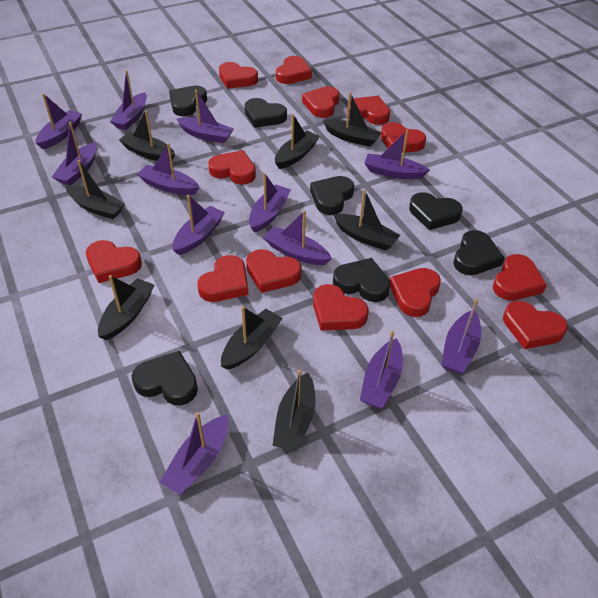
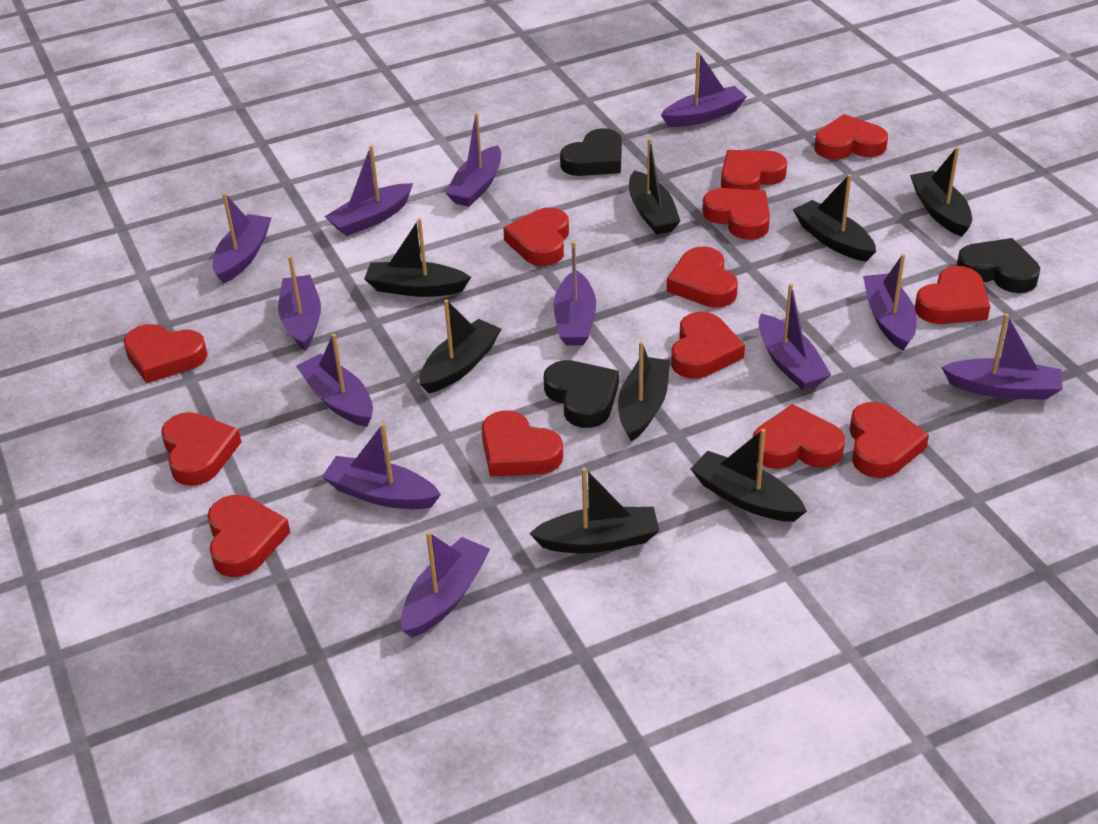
black heart: 7 -> 3

